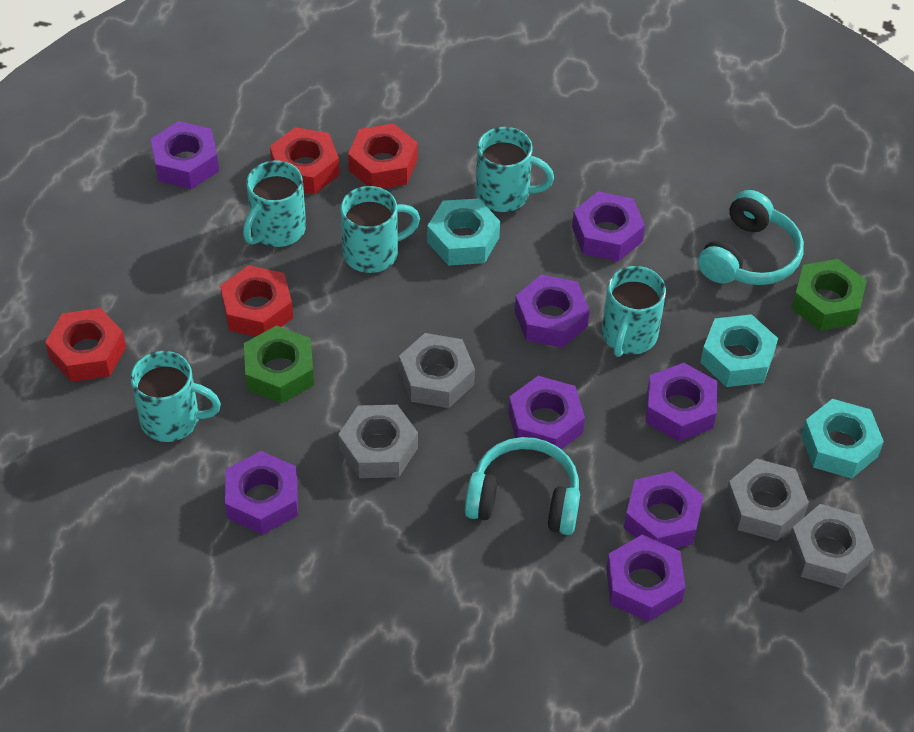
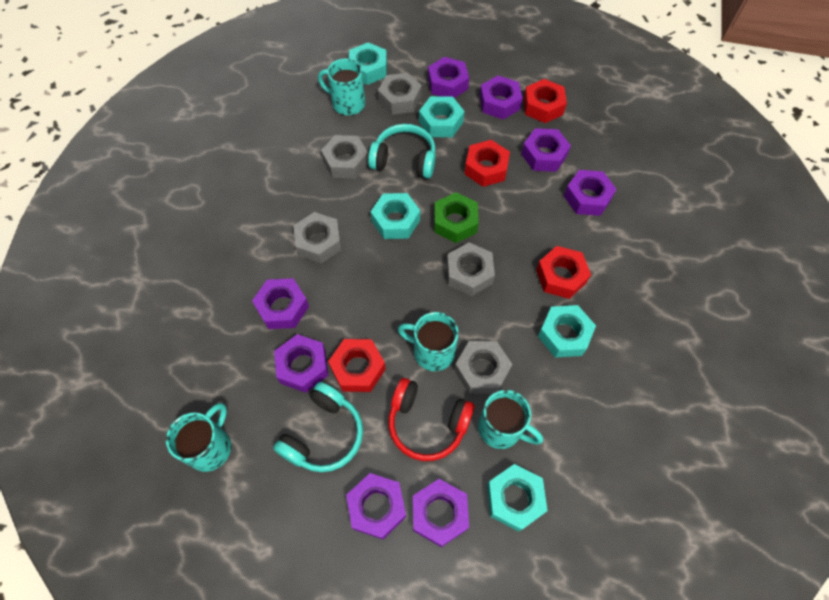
green nut: 2 -> 1
grey nut: 4 -> 5
red headphones: 0 -> 1
turquoise mug: 5 -> 4
turquoise nut: 3 -> 5

